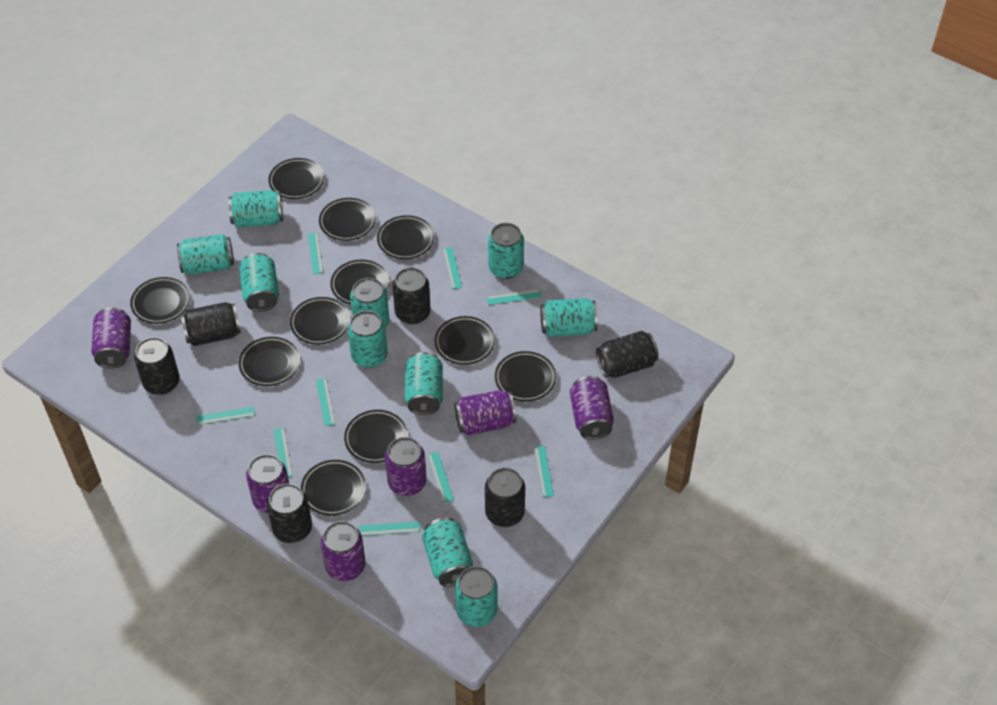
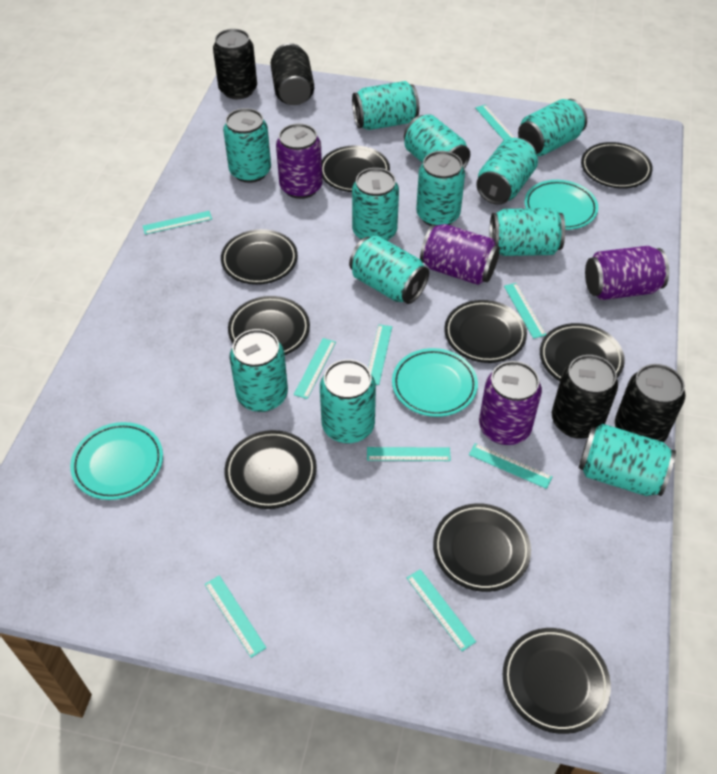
black can: 6 -> 4
black plate: 11 -> 9
purple can: 6 -> 4
turquoise can: 10 -> 12
turquoise plate: 0 -> 3

